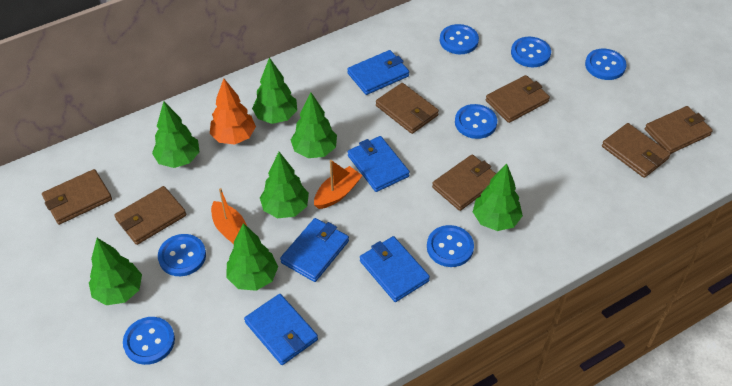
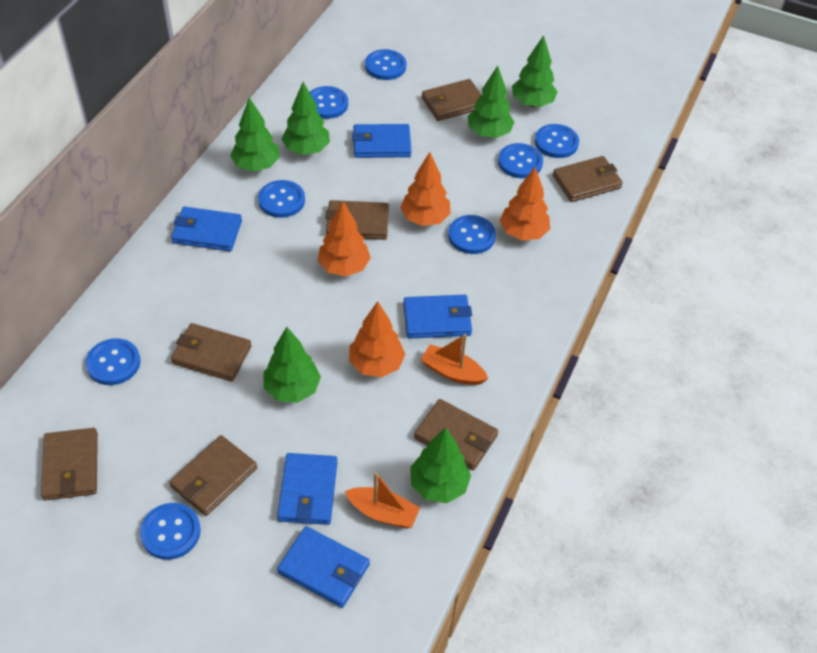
blue button: 7 -> 8
green tree: 7 -> 6
orange tree: 1 -> 4

